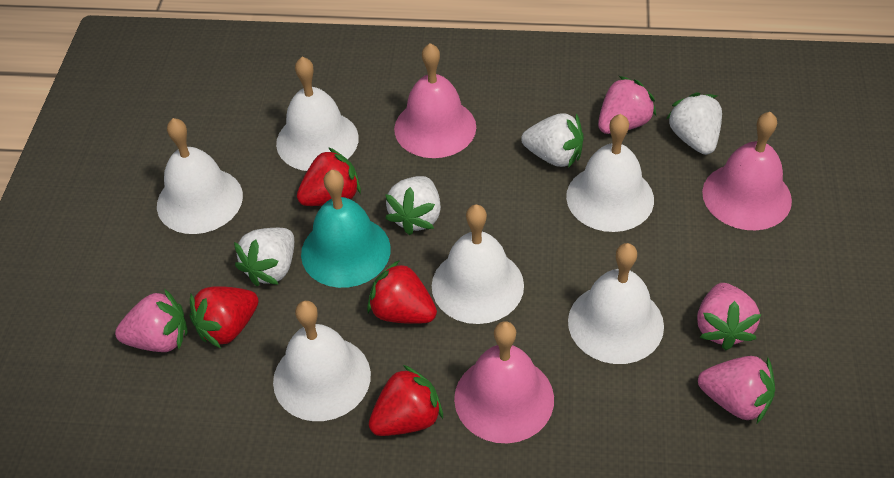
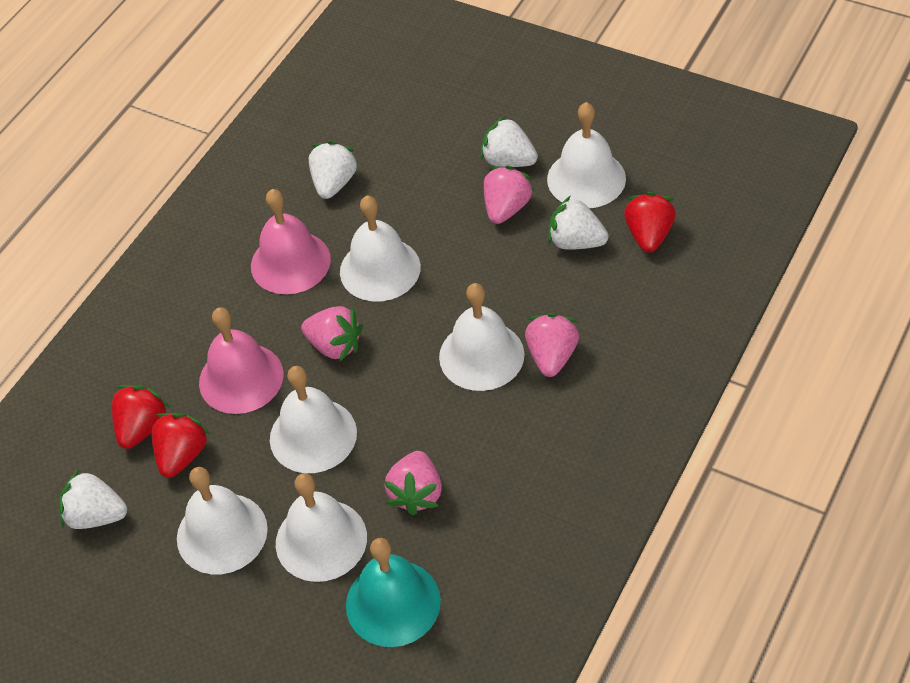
pink bell: 3 -> 2
red strawberry: 4 -> 3

